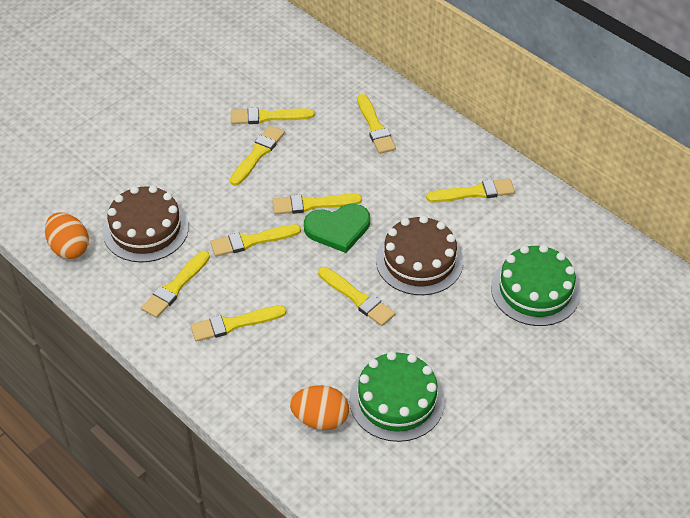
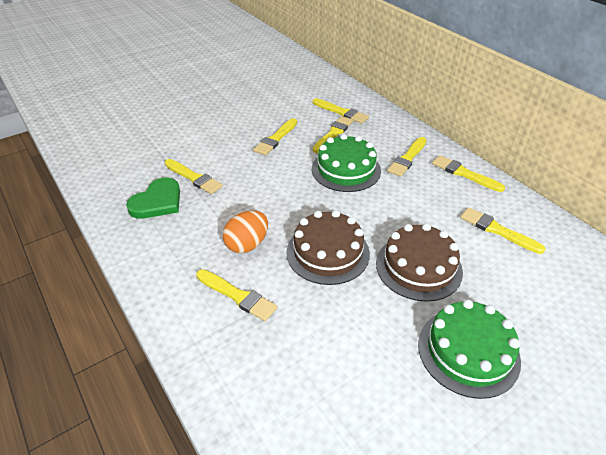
orange egg: 2 -> 1
yellow brush: 9 -> 8

